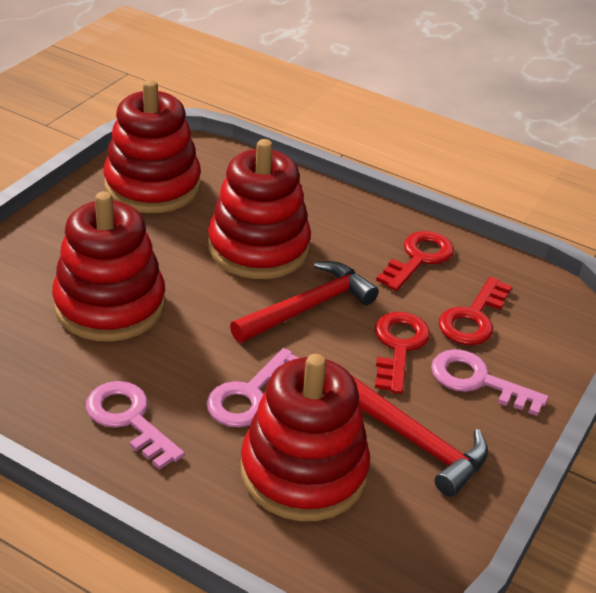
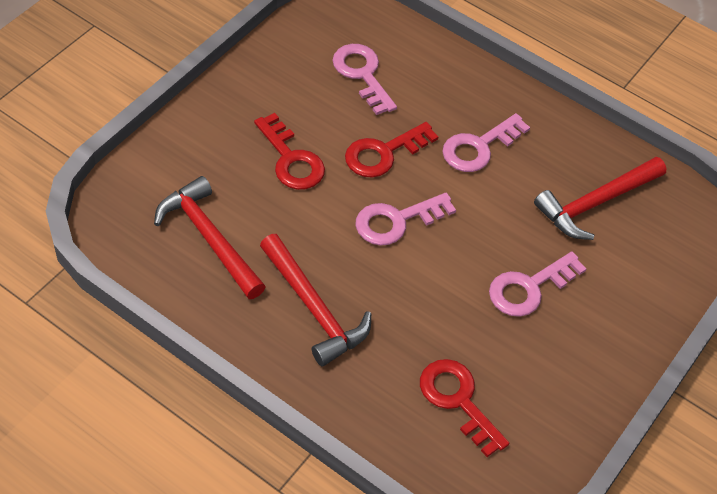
pink key: 3 -> 4
red hammer: 2 -> 3
red stacking toy: 4 -> 0

